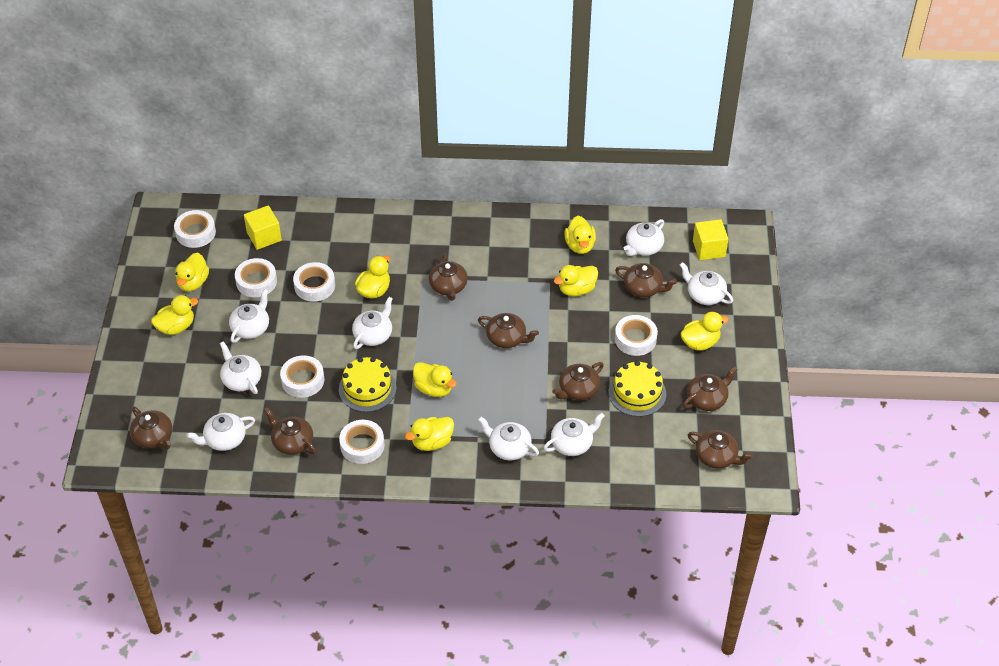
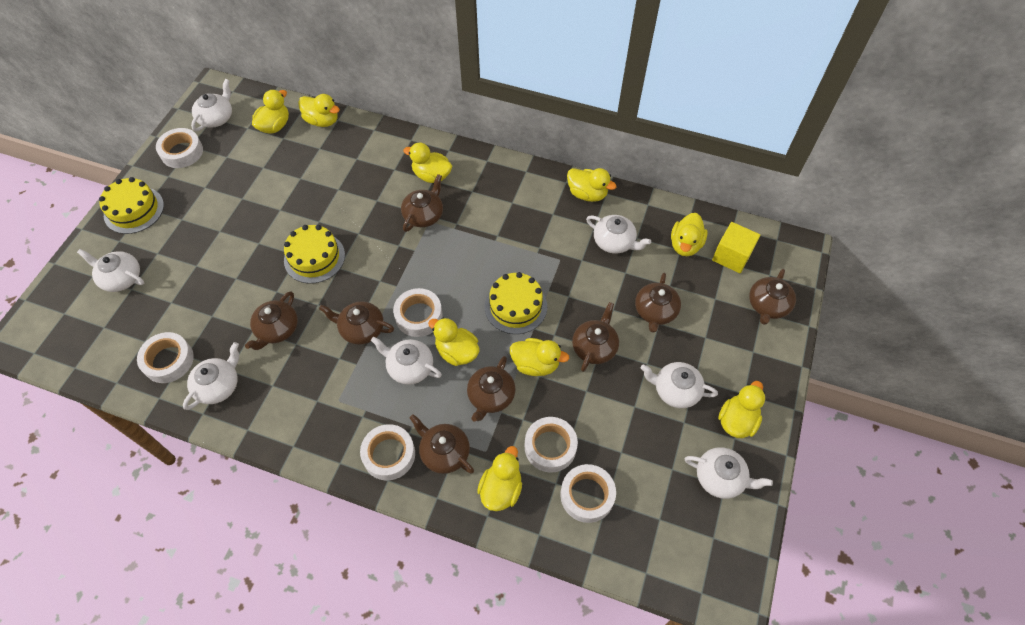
white teapot: 8 -> 7
yellow cake: 2 -> 3
yellow cube: 2 -> 1
yellow duck: 8 -> 9

